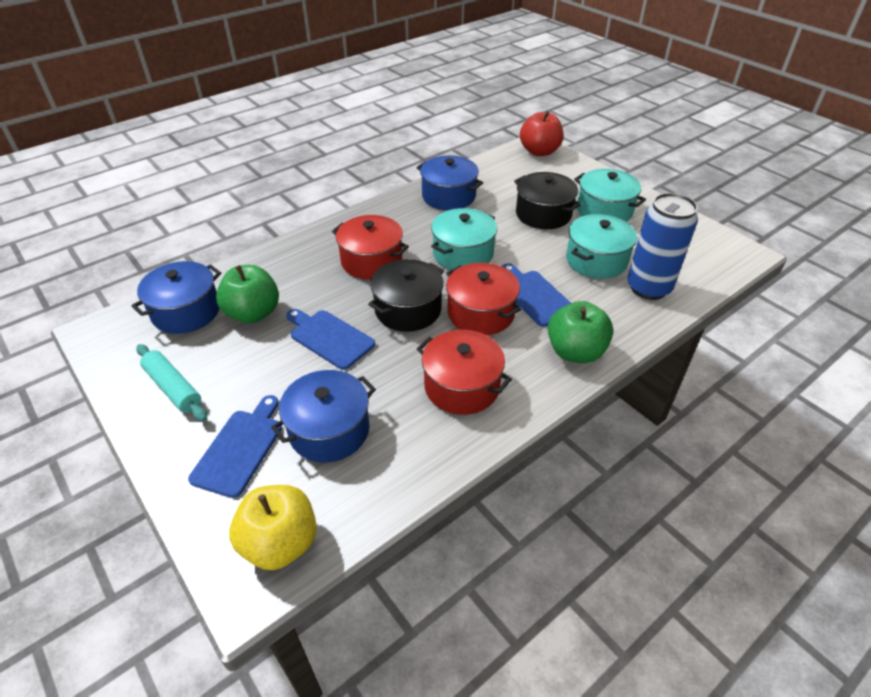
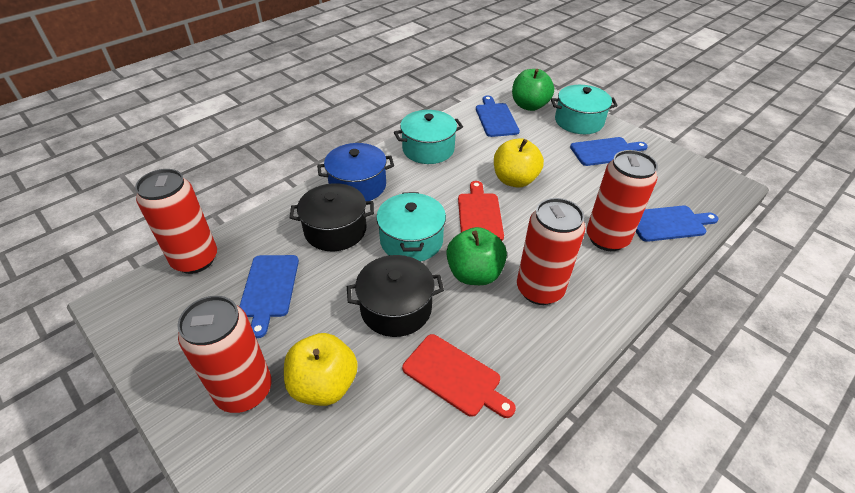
blue can: 1 -> 0
blue cutting board: 3 -> 4
blue pot: 3 -> 1
red apple: 1 -> 0
red can: 0 -> 4
red cutting board: 0 -> 2
red pot: 3 -> 0
turquoise rolling pin: 1 -> 0
yellow apple: 1 -> 2

